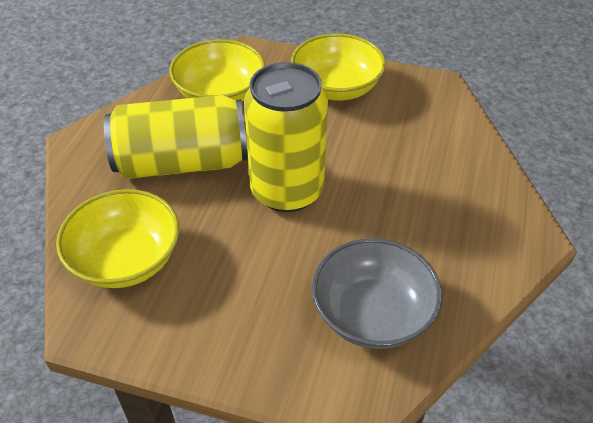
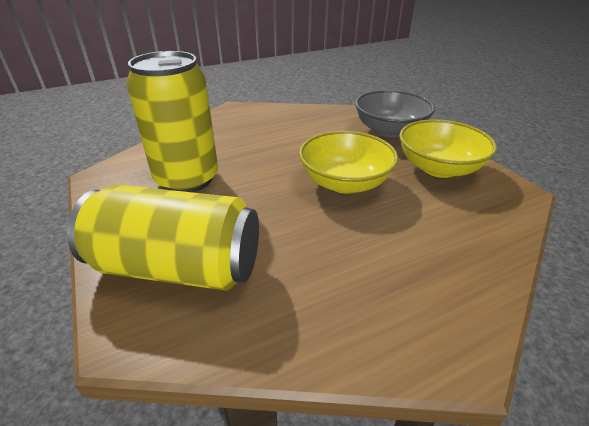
yellow bowl: 3 -> 2

